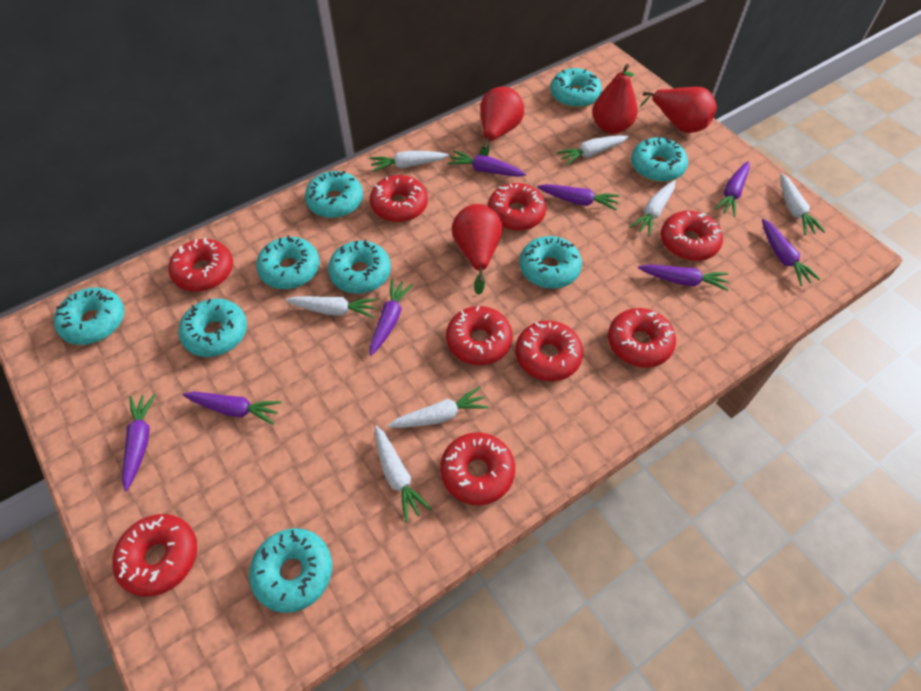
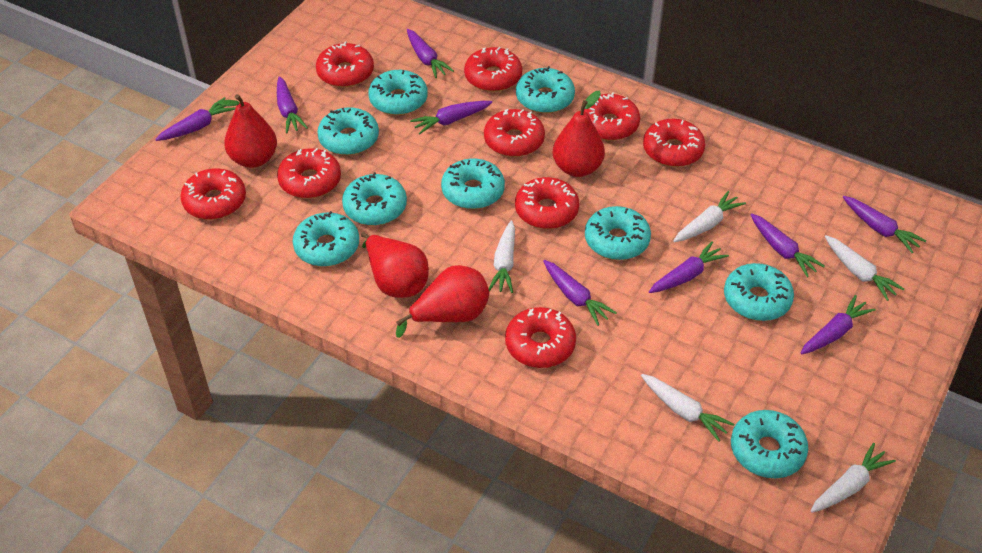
purple carrot: 8 -> 9
white carrot: 7 -> 5

